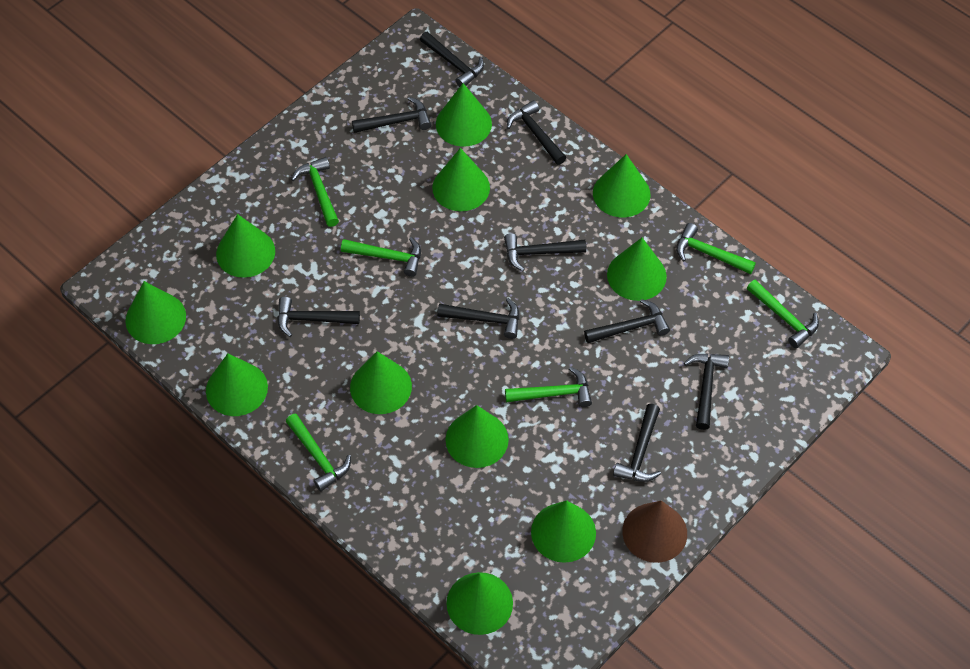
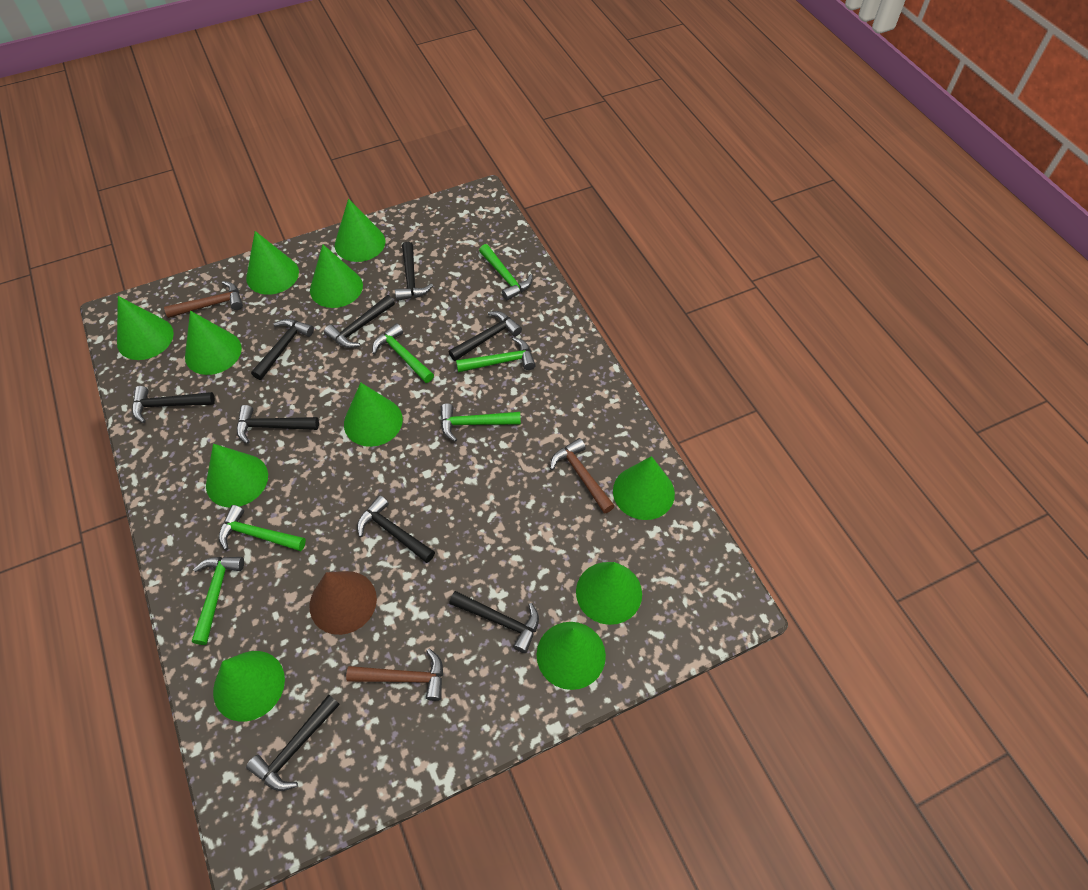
brown hammer: 0 -> 3

